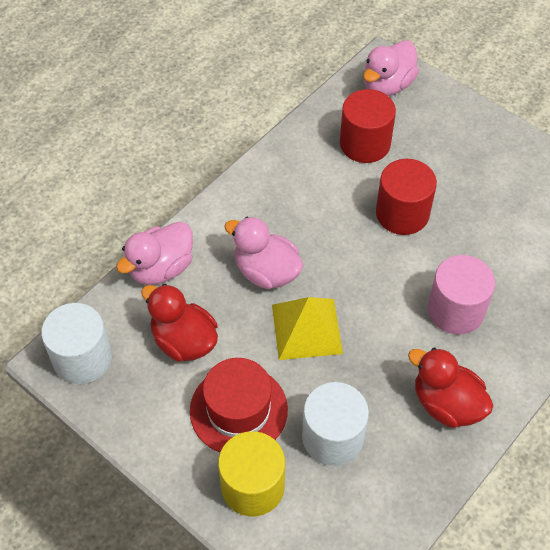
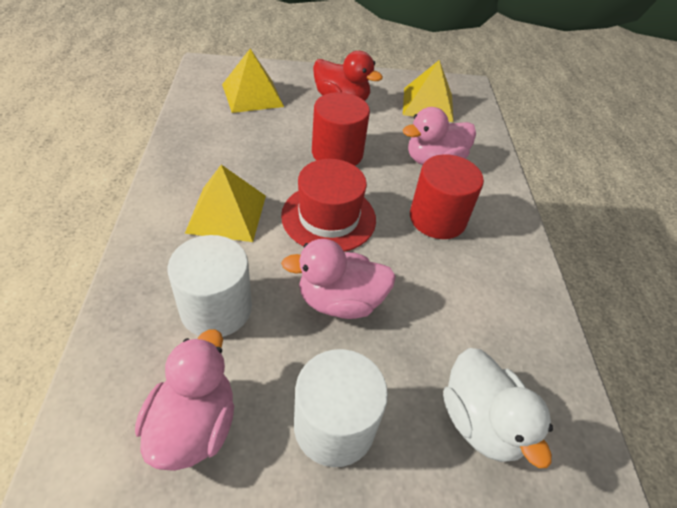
pink cylinder: 1 -> 0
red duck: 2 -> 1
white duck: 0 -> 1
yellow cylinder: 1 -> 0
yellow pyramid: 1 -> 3

